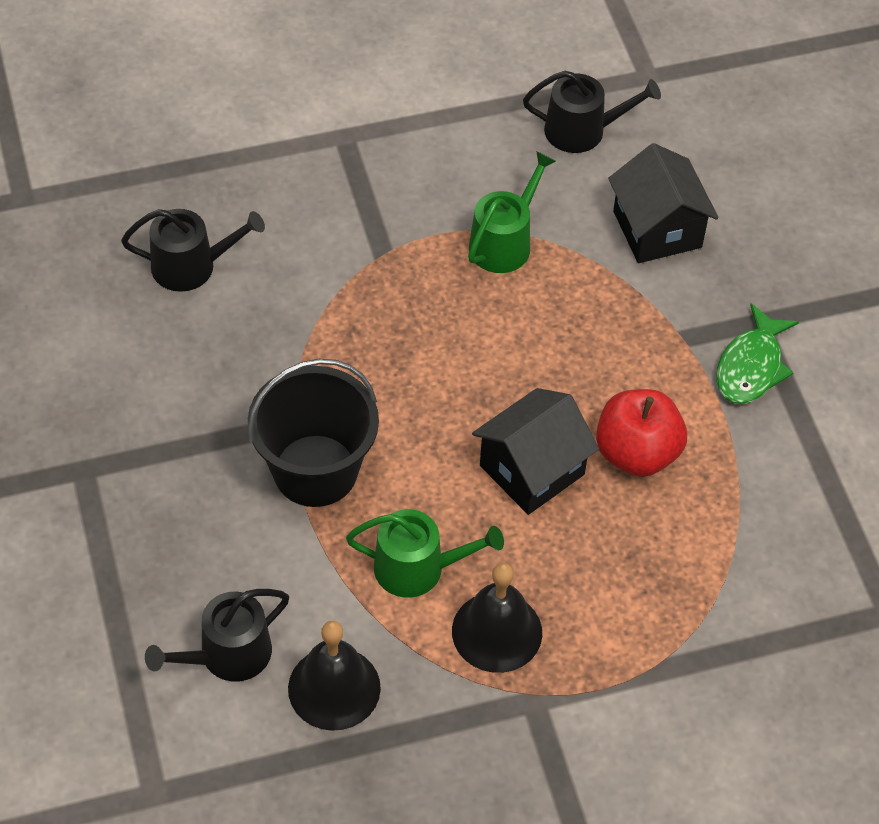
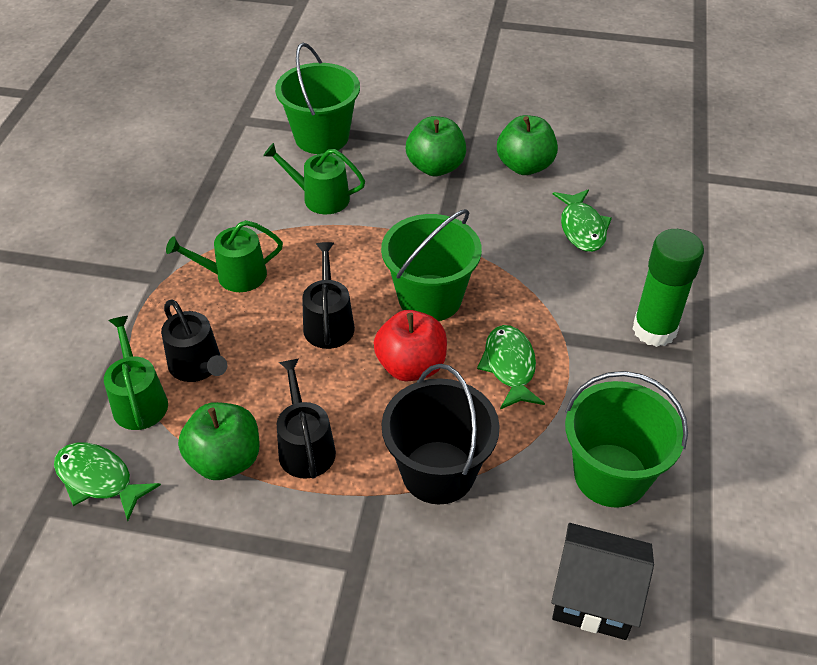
black bell: 2 -> 0
black house: 2 -> 1
green apple: 0 -> 3
green bucket: 0 -> 3
green fish: 1 -> 3
green glue stick: 0 -> 1
green watering can: 2 -> 3

